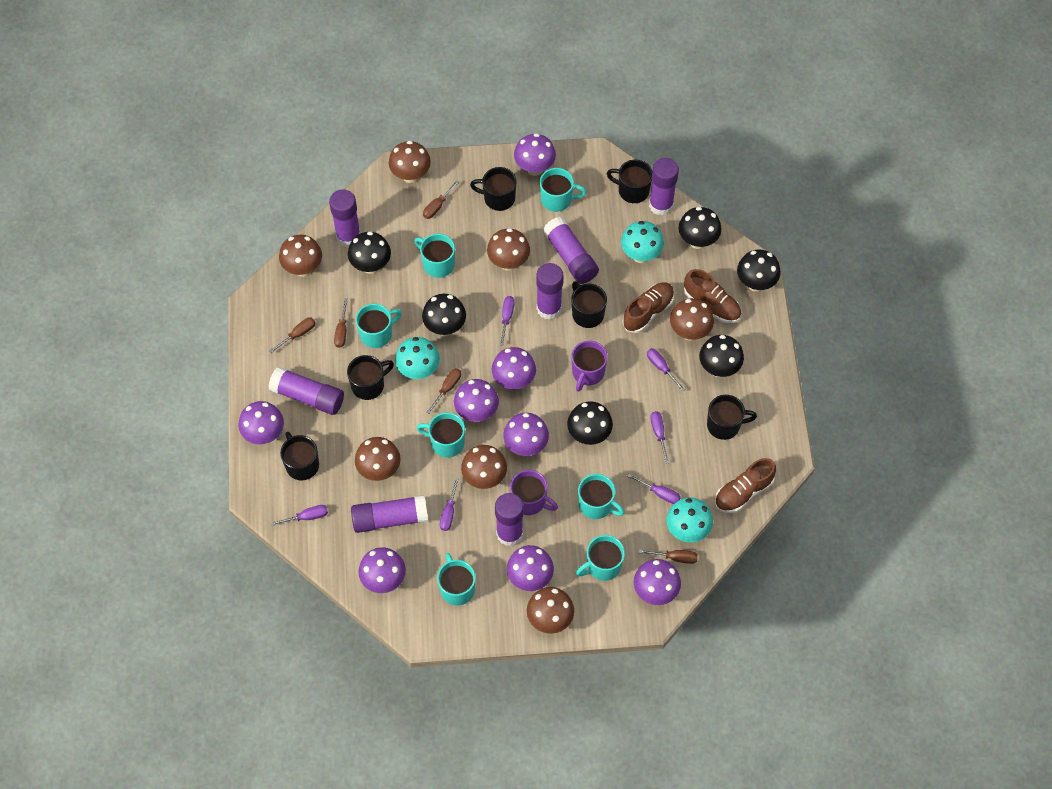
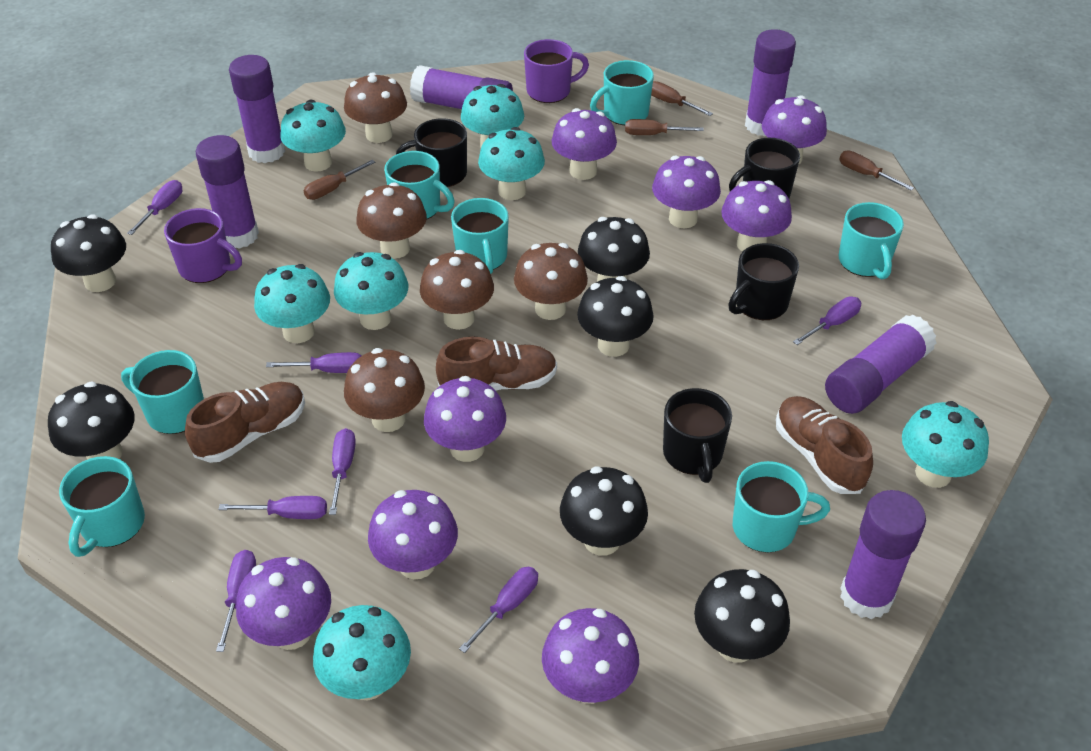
black mug: 6 -> 4
brown mushroom: 7 -> 5
brown screwdriver: 5 -> 4
purple glue stick: 7 -> 6
purple screwdriver: 6 -> 7
turquoise mushroom: 3 -> 7

